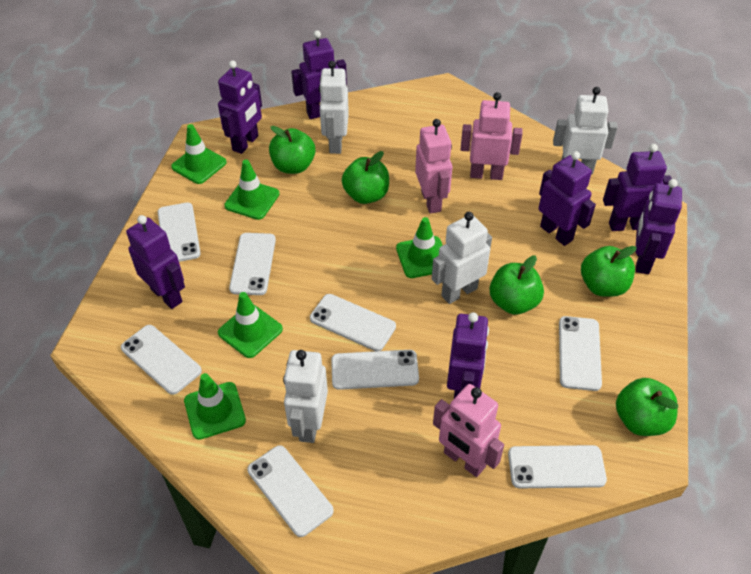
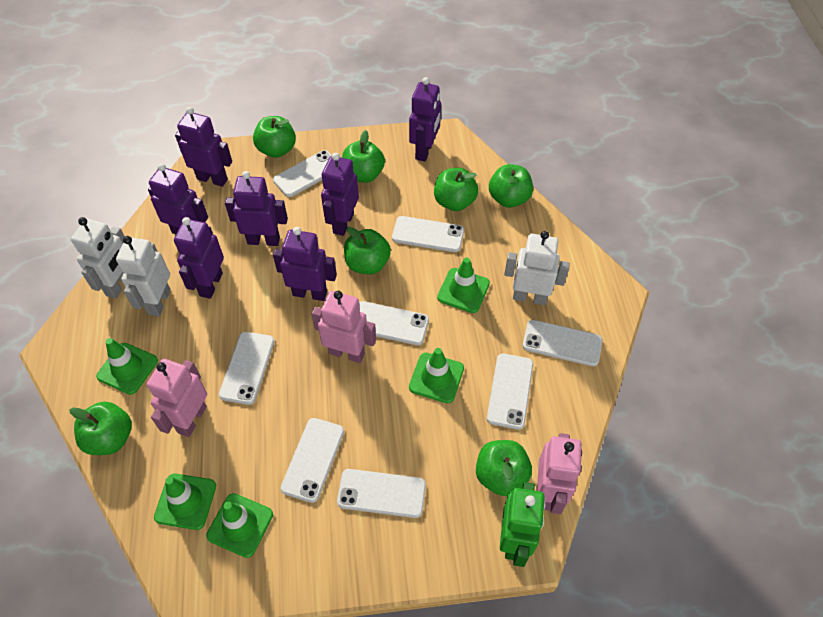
green apple: 5 -> 7
green robot: 0 -> 1
white robot: 4 -> 3

